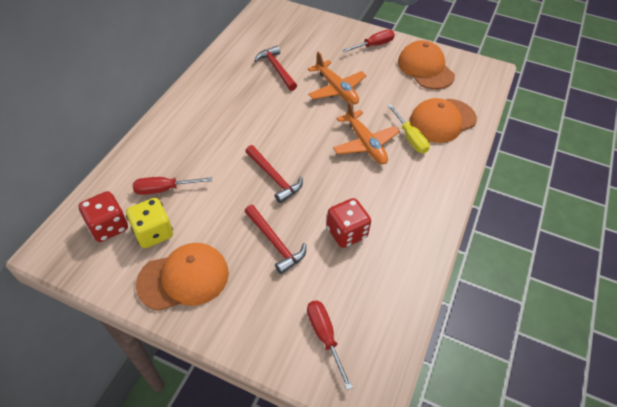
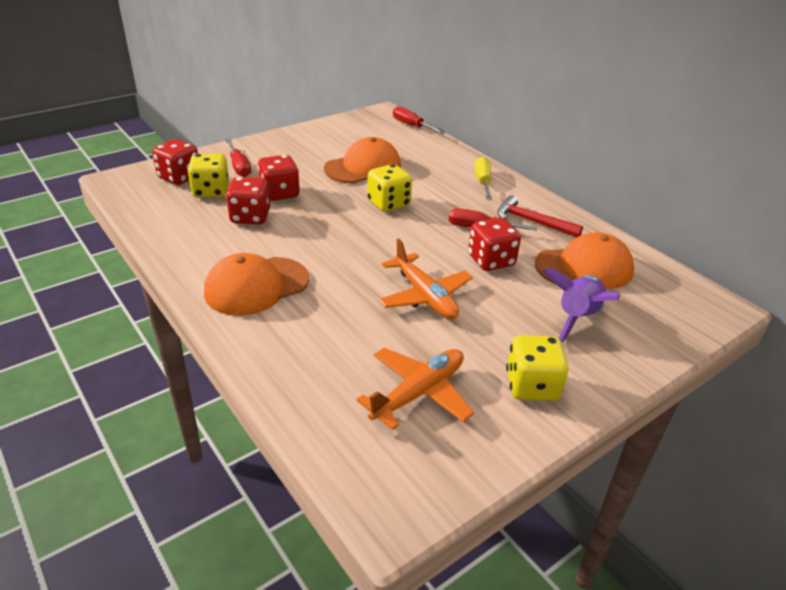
purple rocket: 0 -> 1
red dice: 2 -> 4
red hammer: 3 -> 1
yellow dice: 1 -> 3

